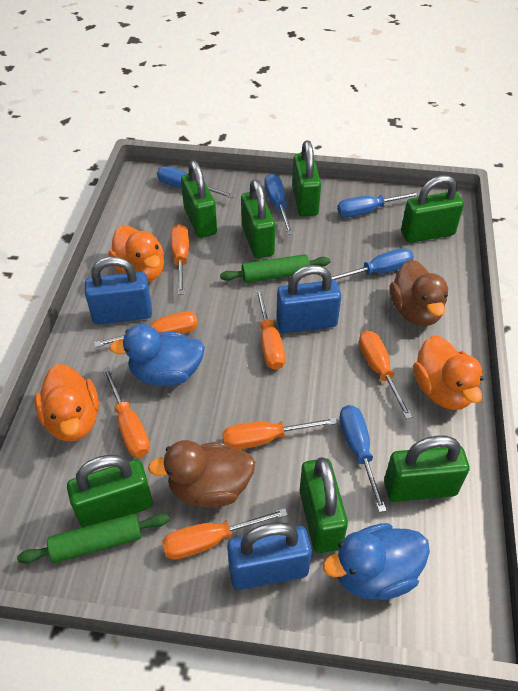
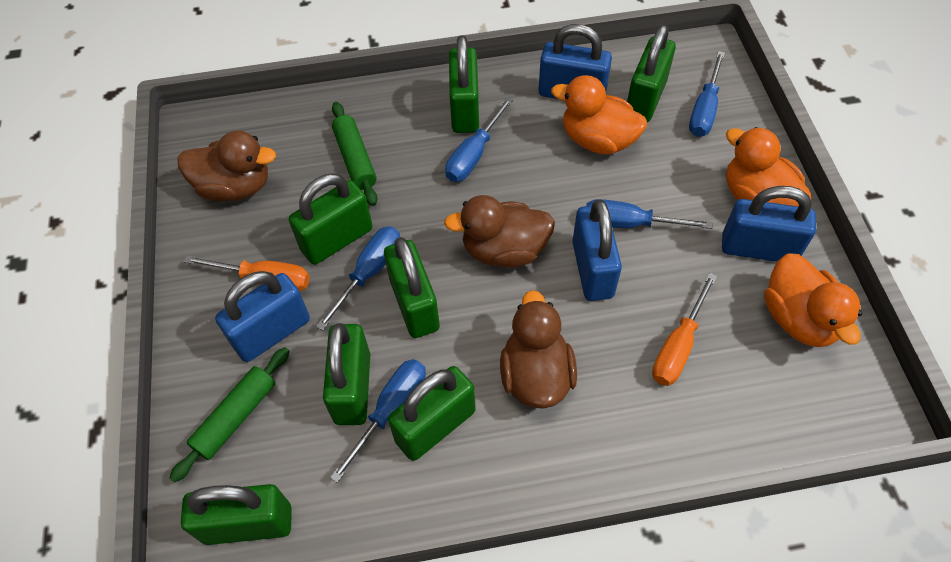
blue duck: 2 -> 0
blue padlock: 3 -> 4
brown duck: 2 -> 3
orange screwdriver: 7 -> 2

